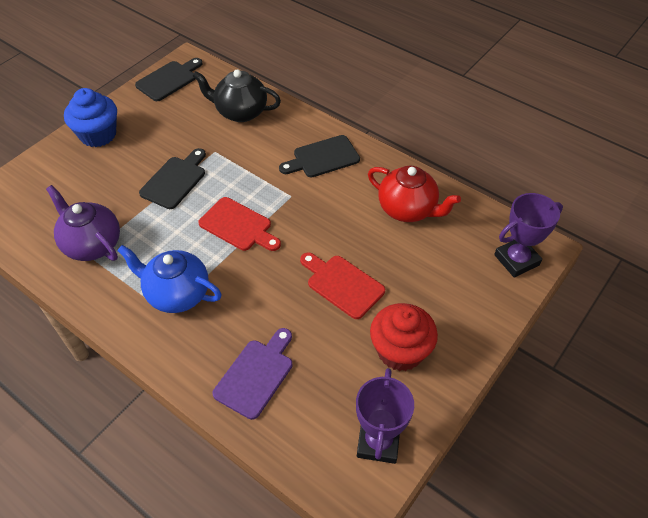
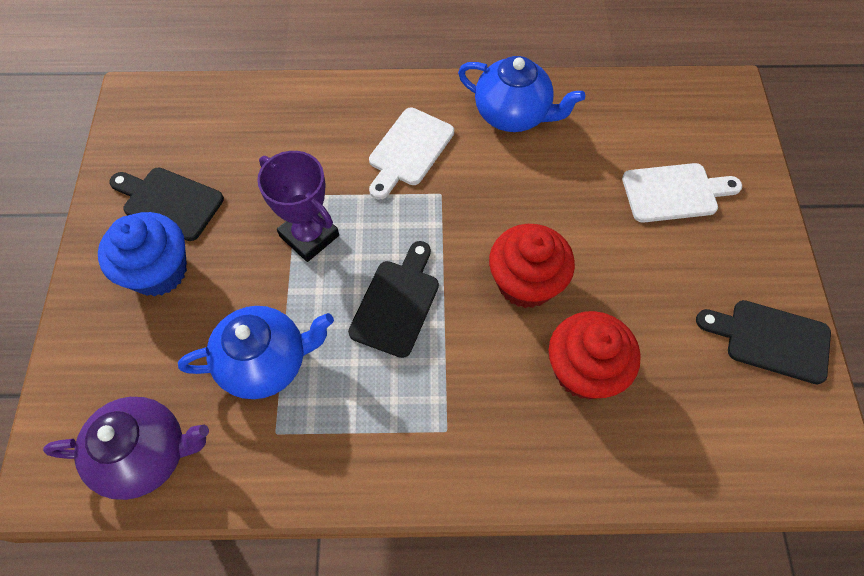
black teapot: 1 -> 0
blue teapot: 1 -> 2
purple cutting board: 1 -> 0
purple trophy: 2 -> 1
red cupcake: 1 -> 2
red cutting board: 2 -> 0
red teapot: 1 -> 0
white cutting board: 0 -> 2

